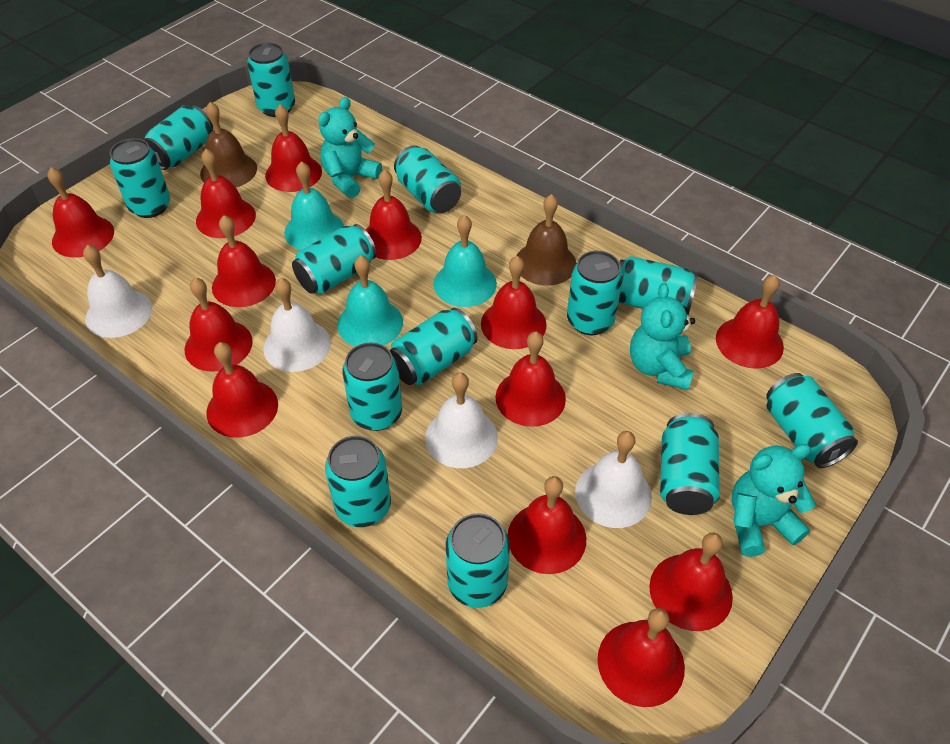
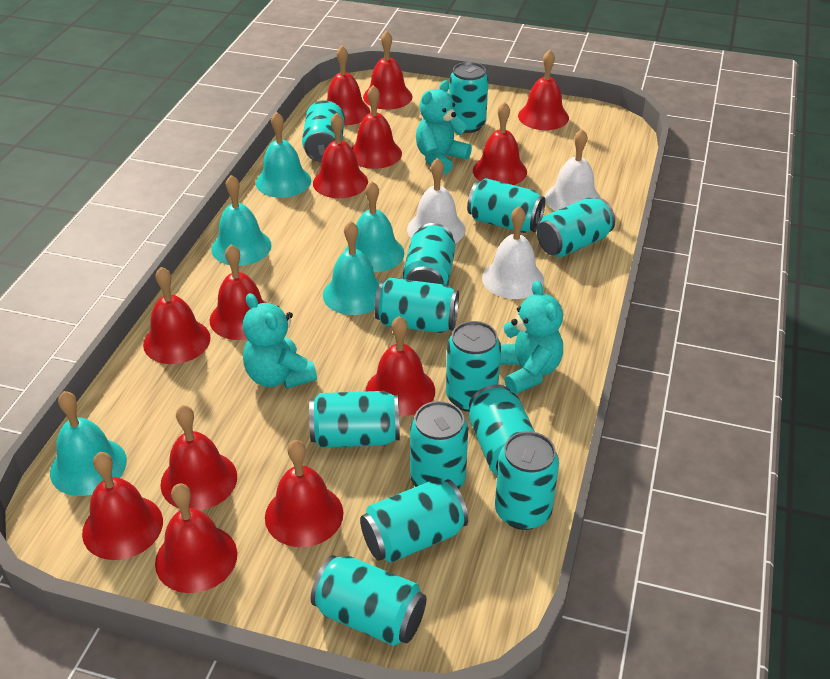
brown bell: 2 -> 0
turquoise bell: 3 -> 5
white bell: 4 -> 3

